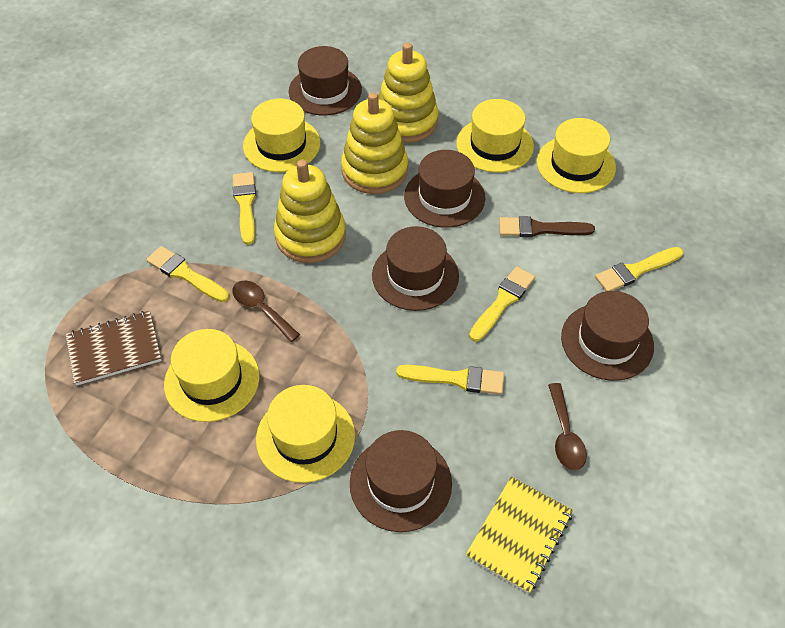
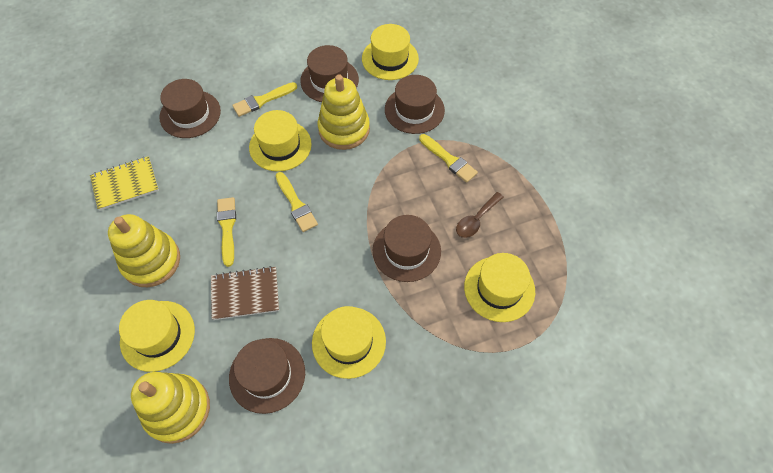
brown brush: 1 -> 0
brown spoon: 2 -> 1
yellow brush: 5 -> 4

